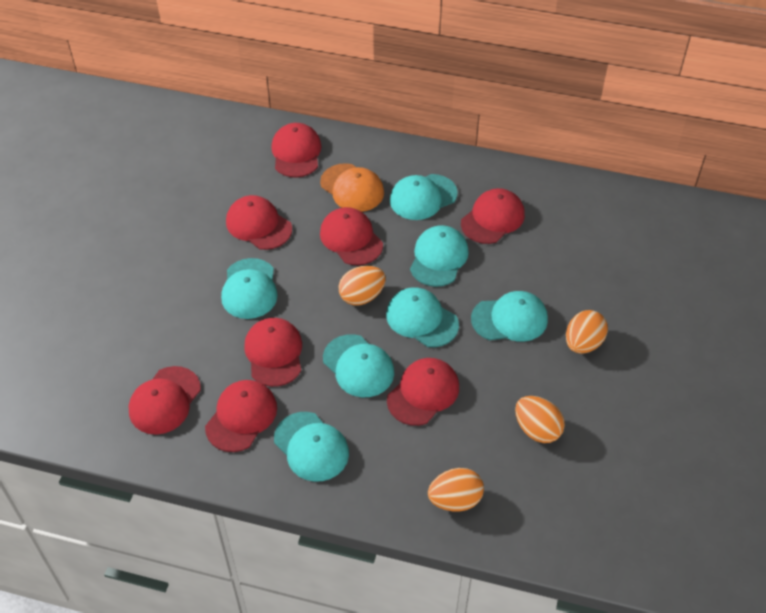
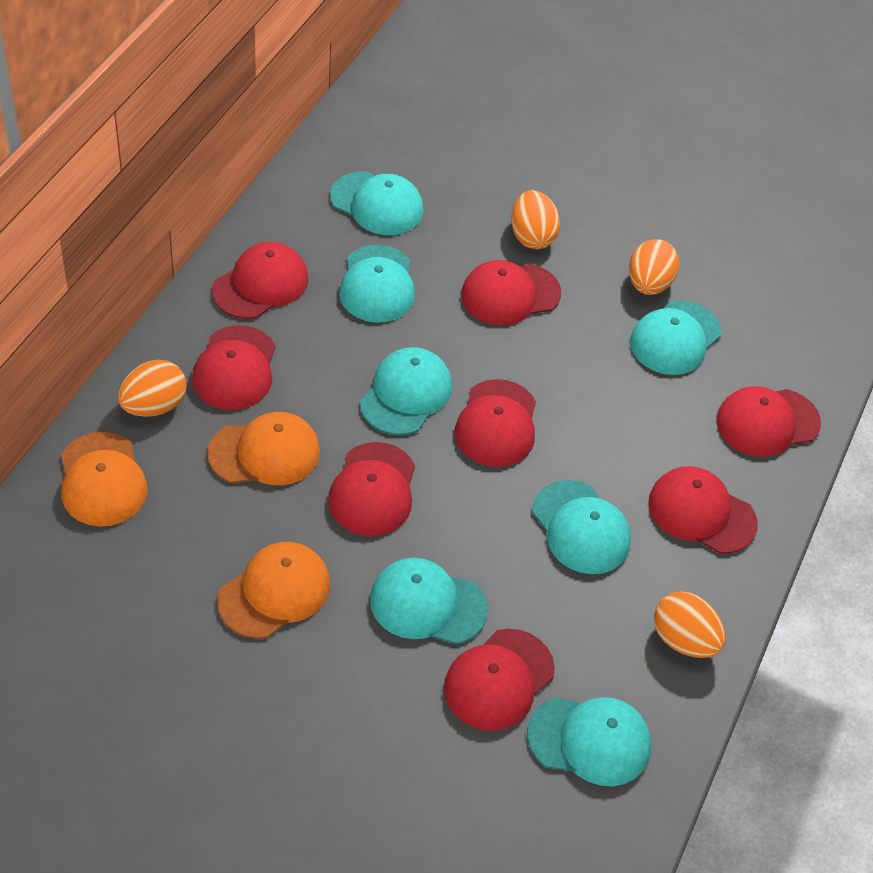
orange cap: 1 -> 3

